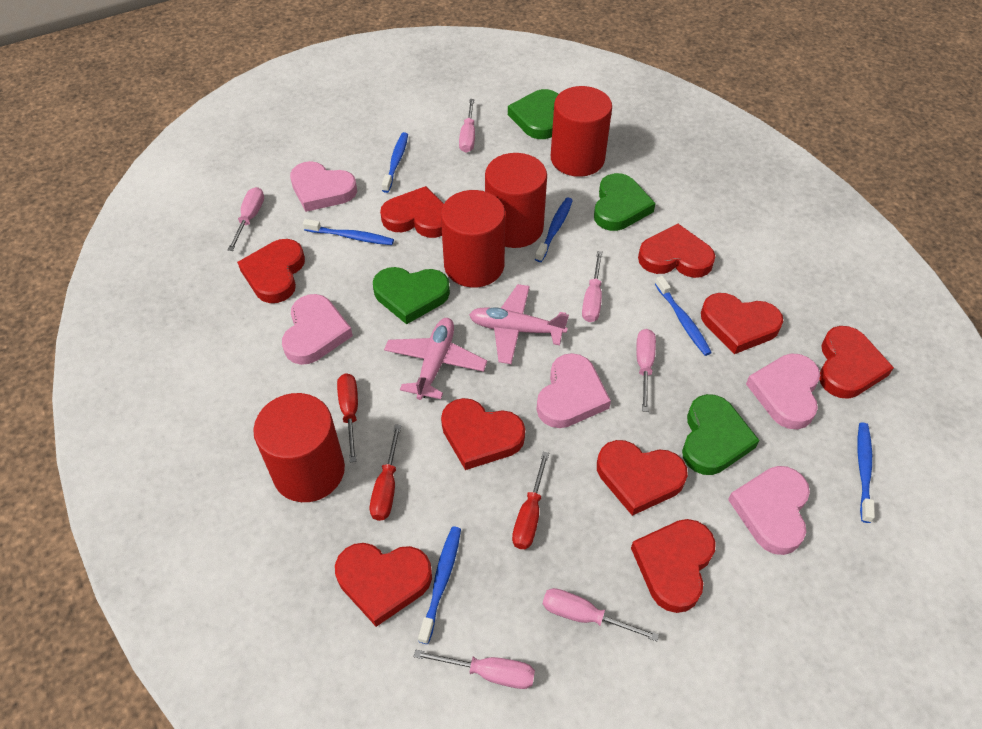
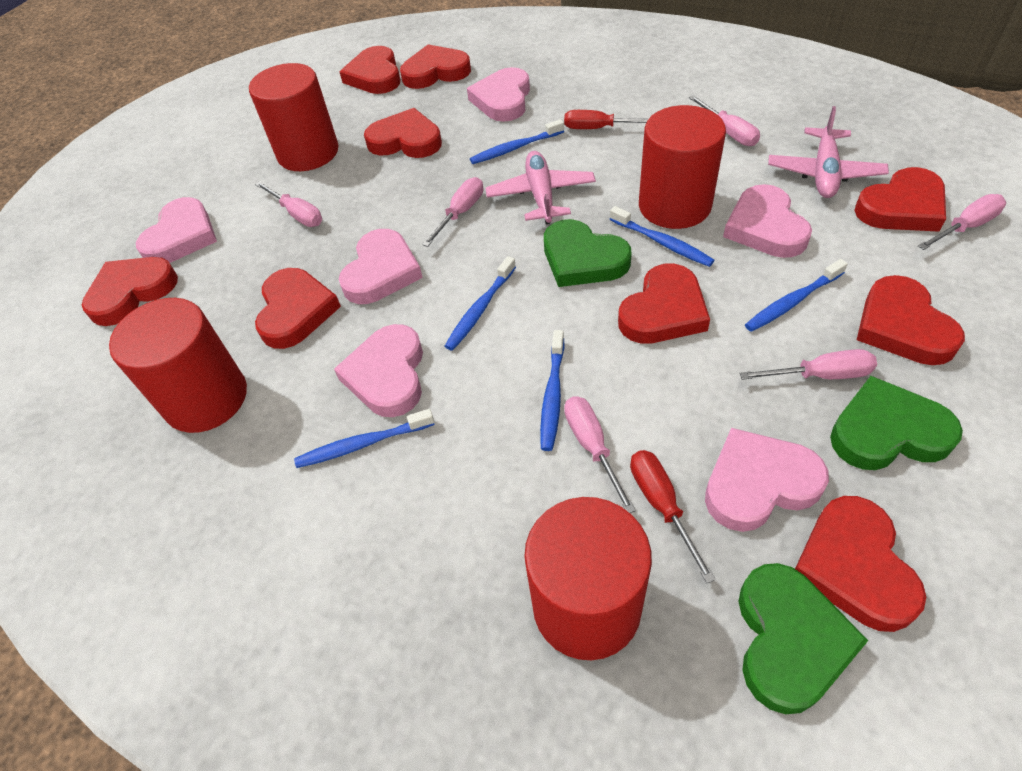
green heart: 4 -> 3
pink heart: 5 -> 6
red screwdriver: 3 -> 2

